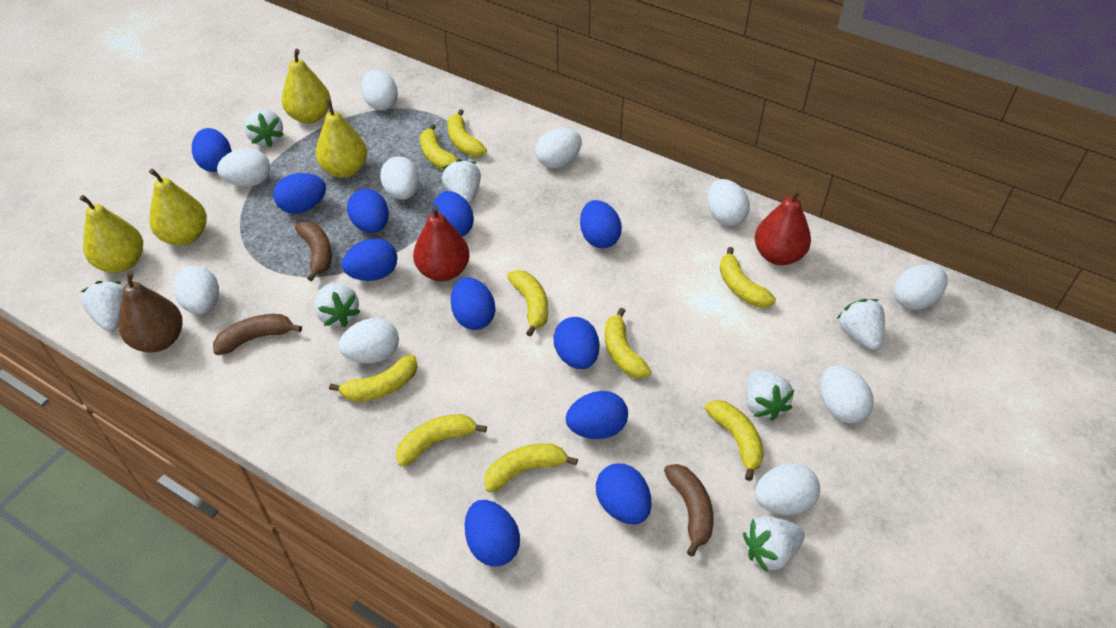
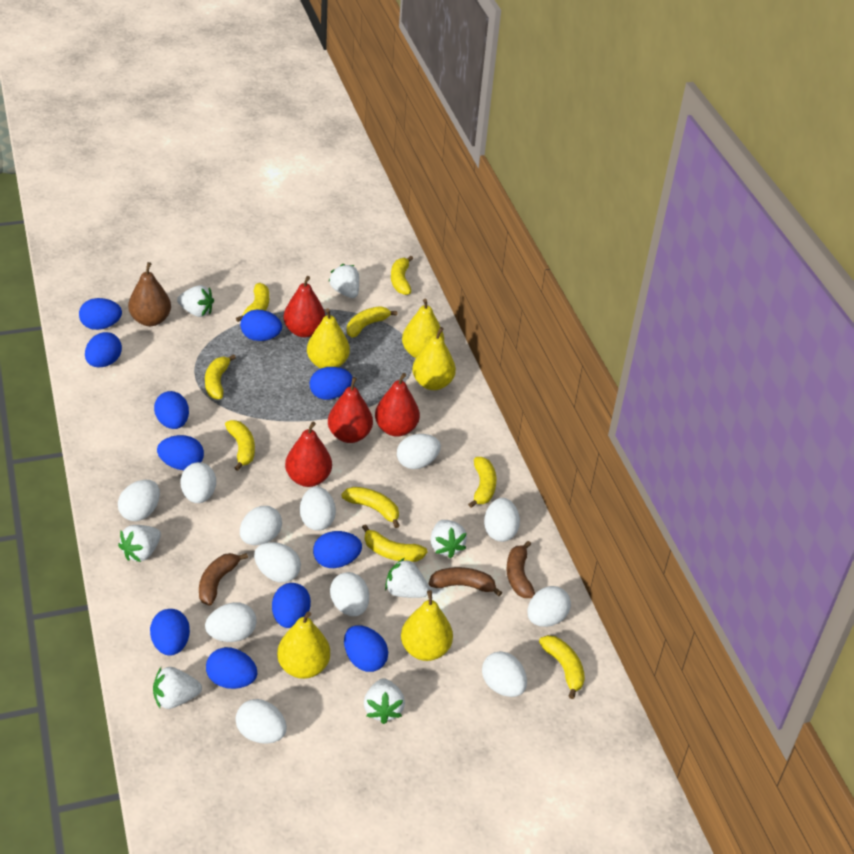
red pear: 2 -> 4
white egg: 10 -> 12
yellow pear: 4 -> 5

